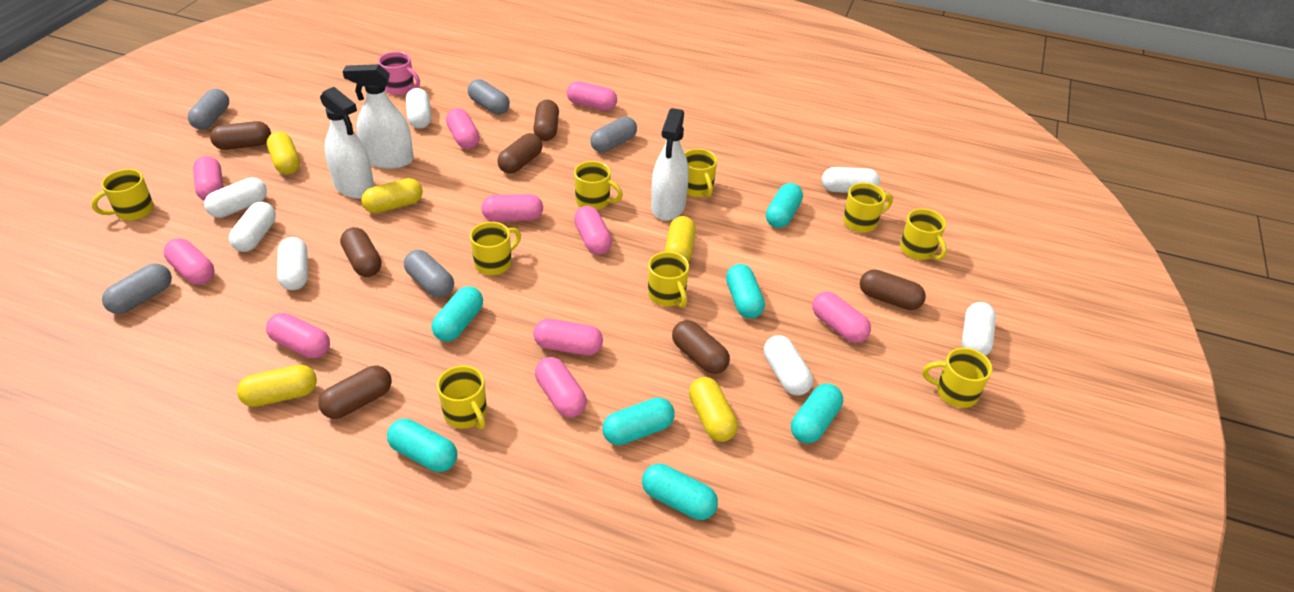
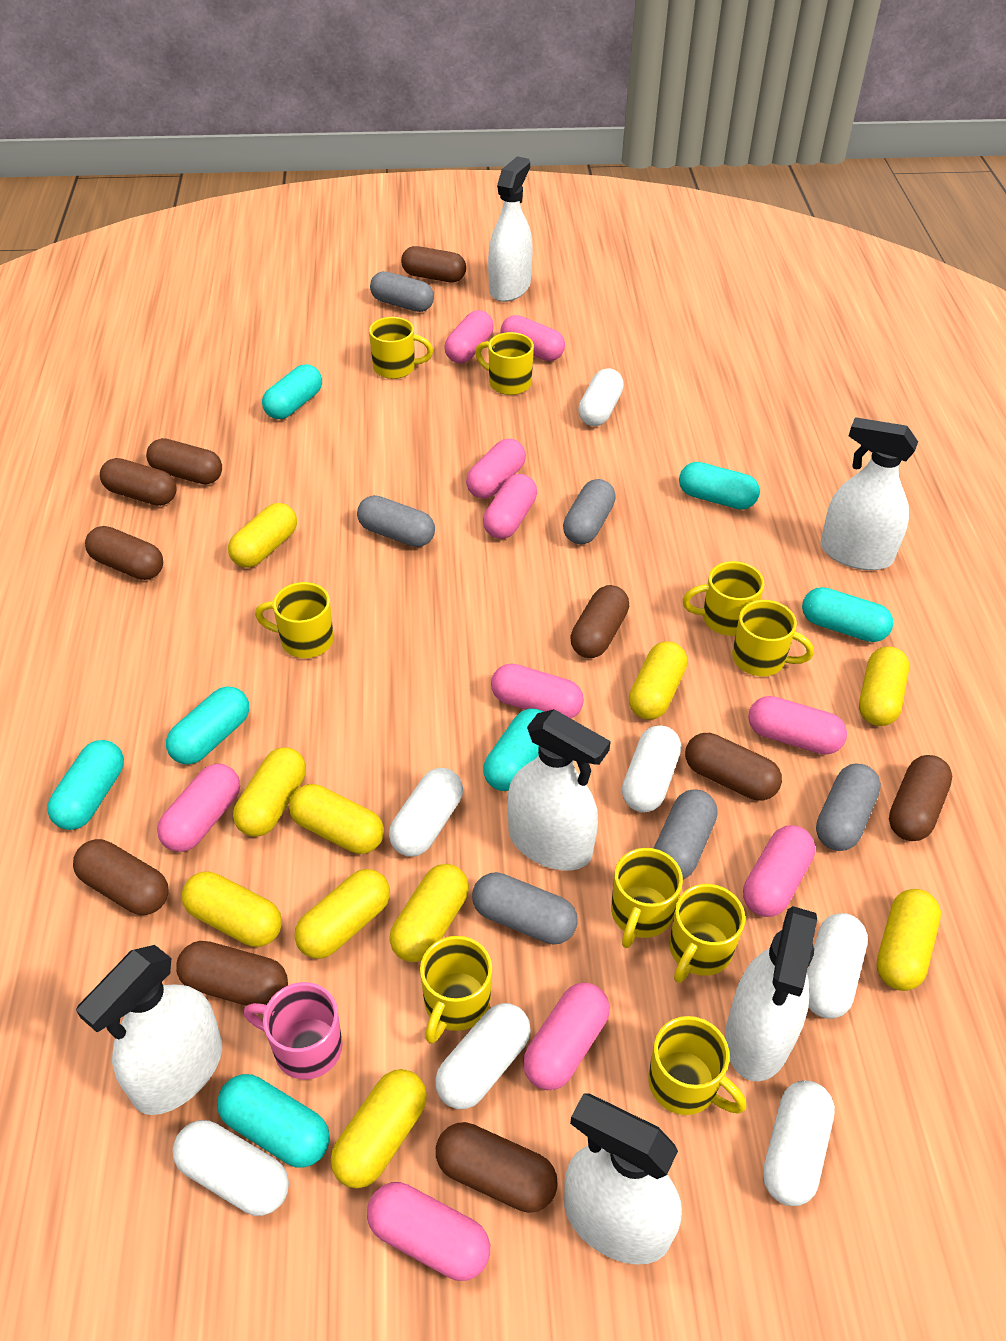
brown capsule: 7 -> 10
grey capsule: 5 -> 6
white spray bottle: 3 -> 6
yellow capsule: 5 -> 10

